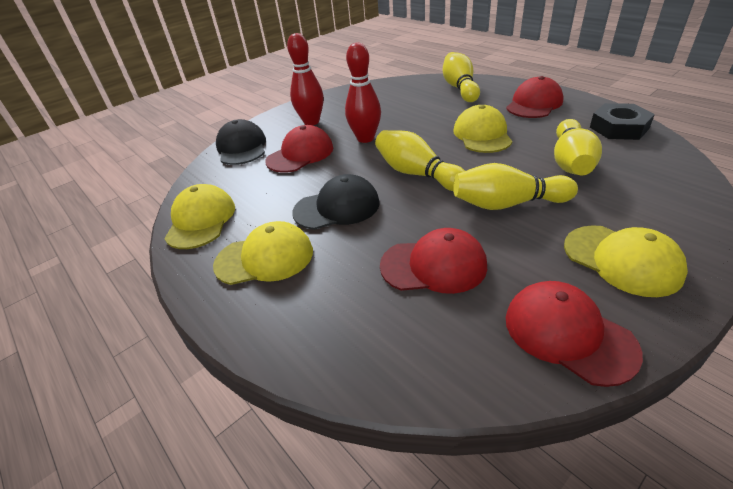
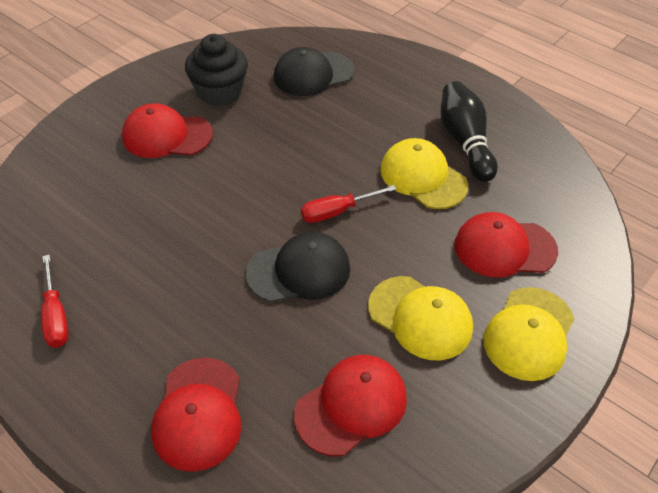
black bowling pin: 0 -> 1
black cupcake: 0 -> 1
black nut: 1 -> 0
red bowling pin: 2 -> 0
red screwdriver: 0 -> 2
yellow bowling pin: 4 -> 0
yellow cap: 4 -> 3

